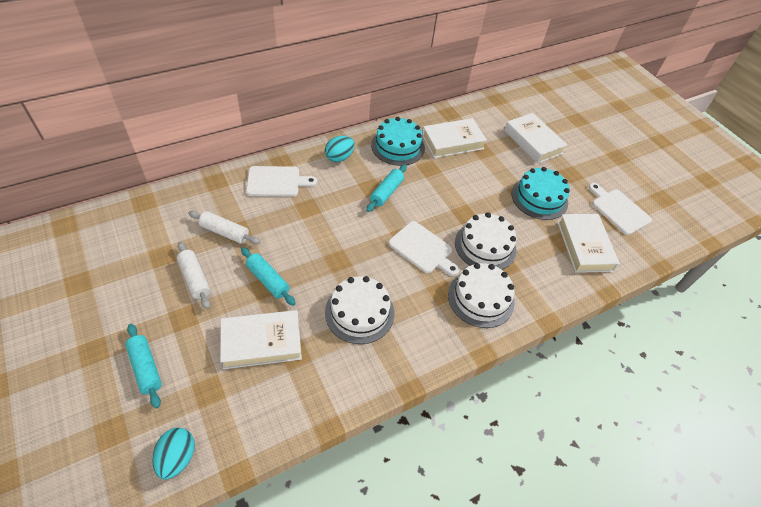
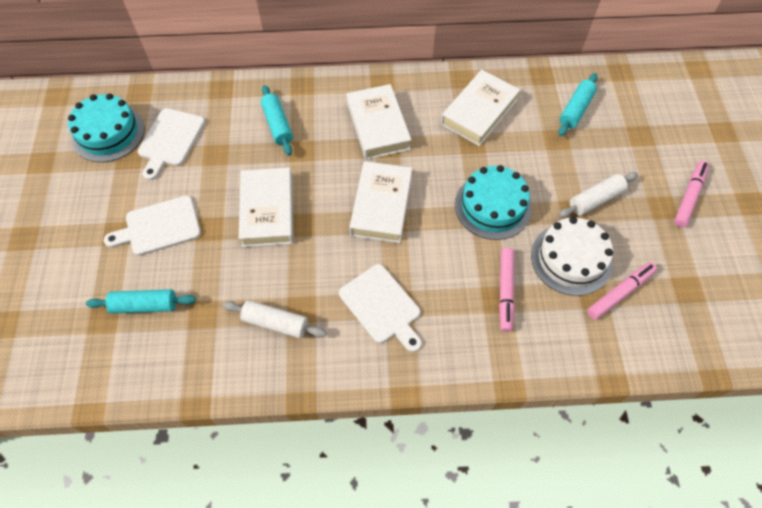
pink marker: 0 -> 3
turquoise egg: 2 -> 0
white cake: 3 -> 1

